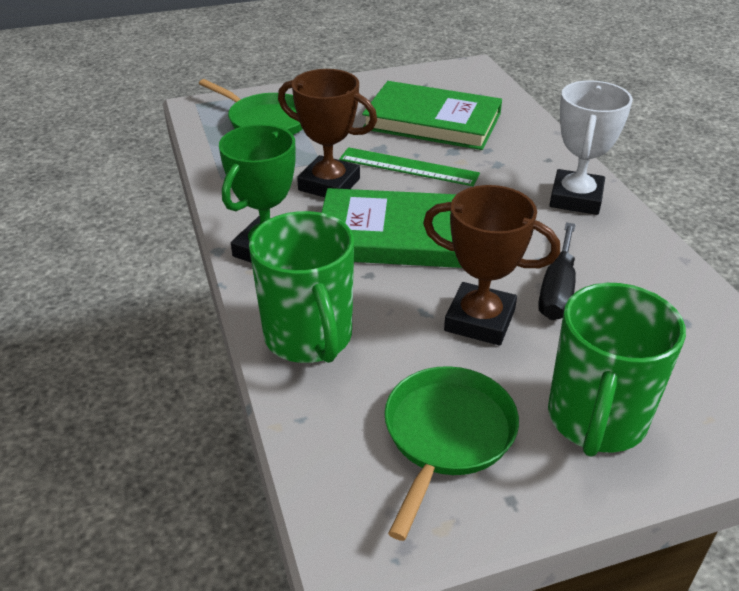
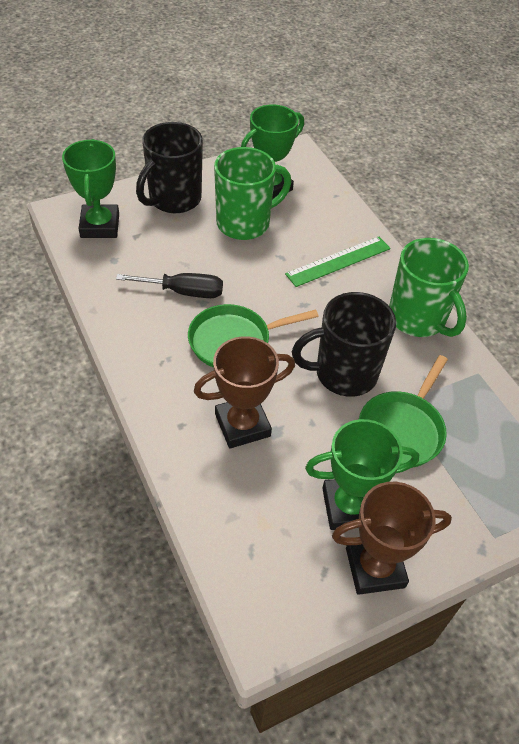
black mug: 0 -> 2
green book: 2 -> 0
green trophy: 1 -> 3
white trophy: 1 -> 0

